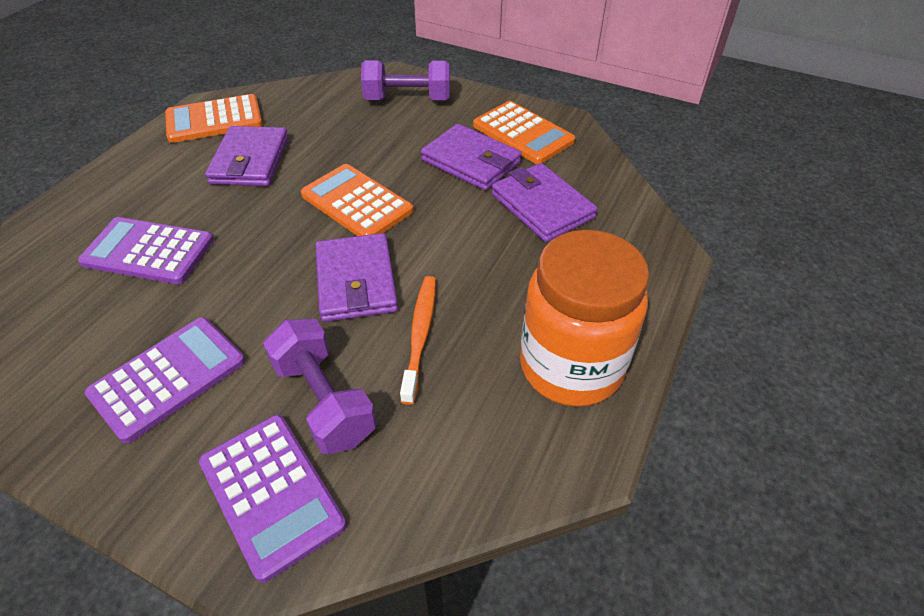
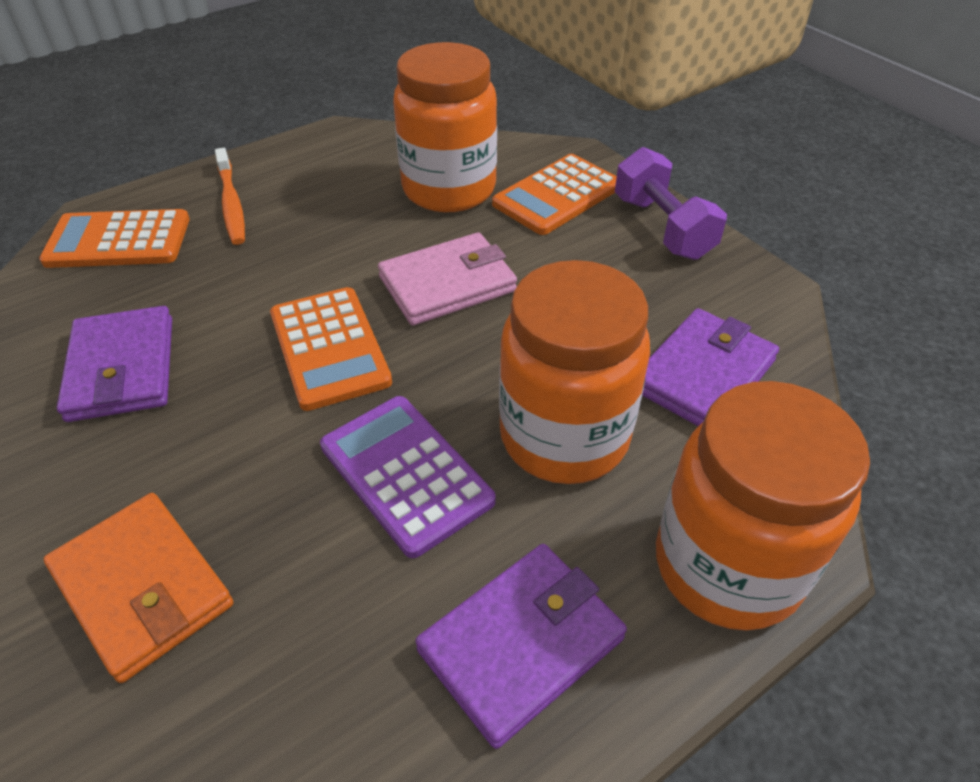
orange jar: 1 -> 3
orange wallet: 0 -> 1
pink wallet: 0 -> 1
purple calculator: 3 -> 1
purple dumbbell: 2 -> 1
purple wallet: 4 -> 3

